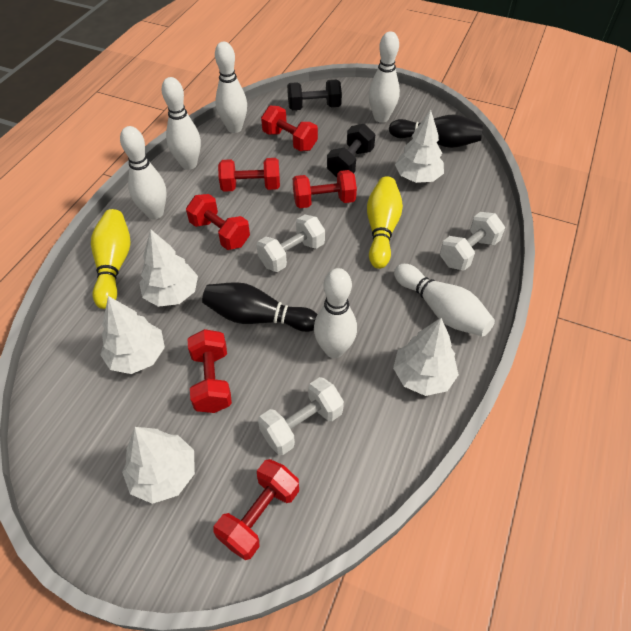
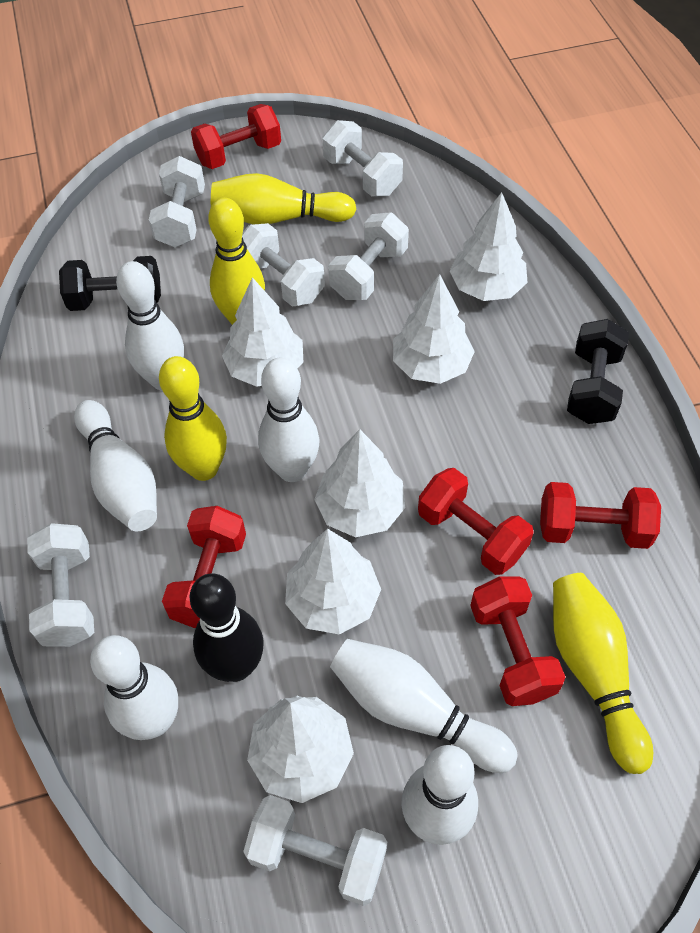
black bowling pin: 2 -> 1
red dumbbell: 6 -> 5
white dumbbell: 3 -> 6
white tree: 5 -> 6
yellow bowling pin: 2 -> 4

